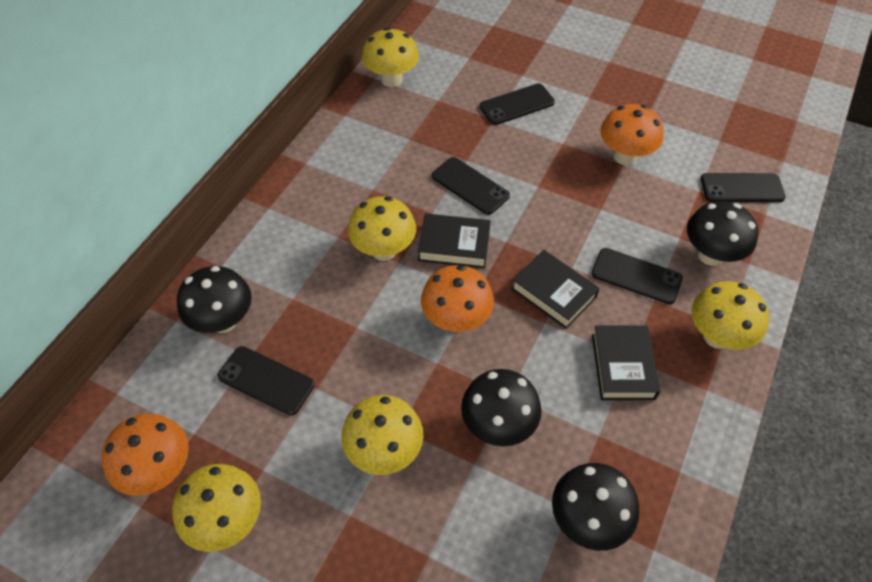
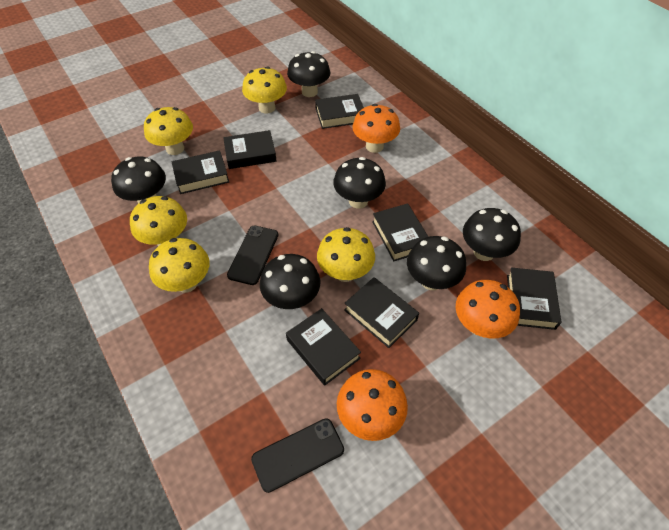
black book: 3 -> 7
black mushroom: 4 -> 6
black phone: 5 -> 2

